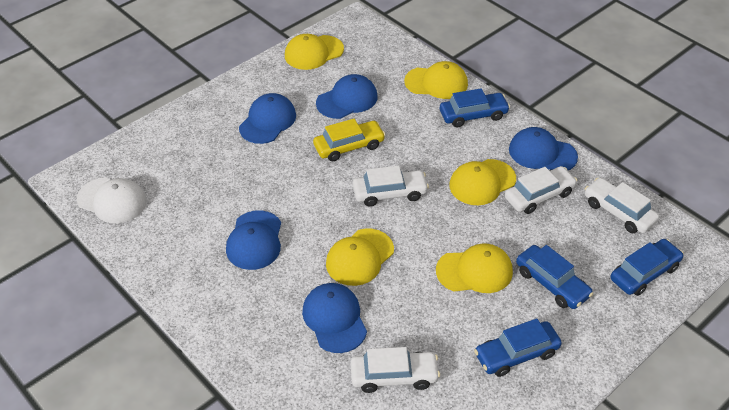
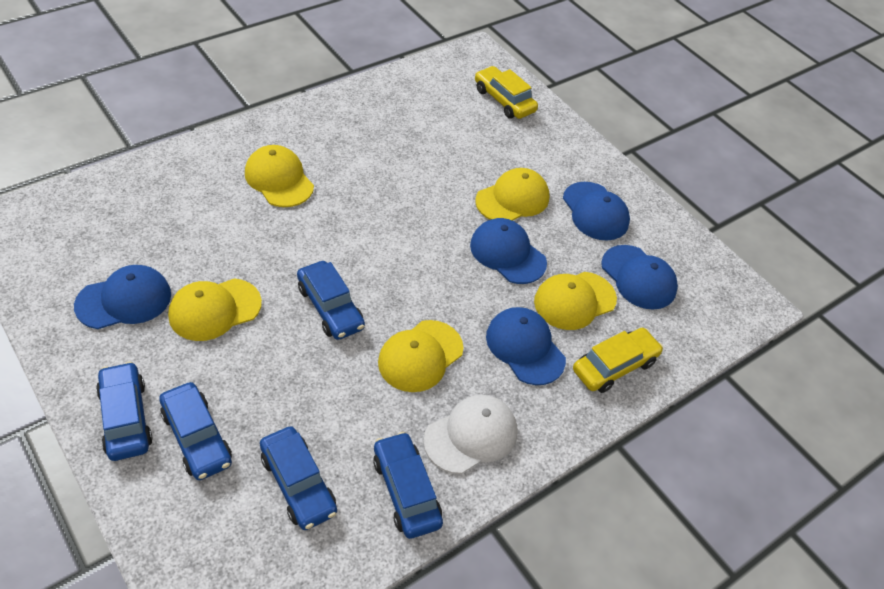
blue car: 4 -> 5
white car: 4 -> 0
yellow car: 1 -> 2

